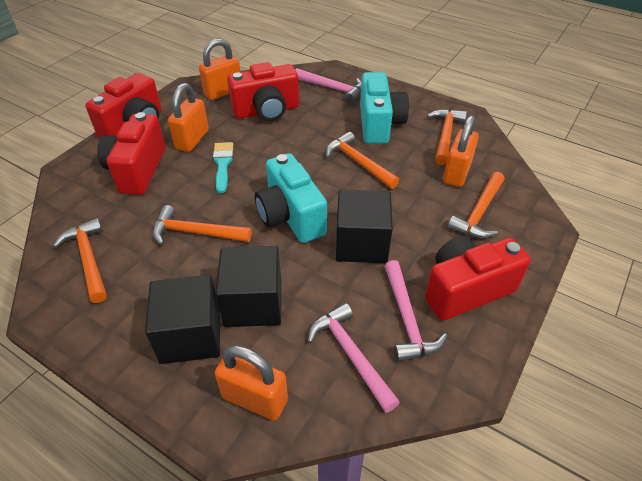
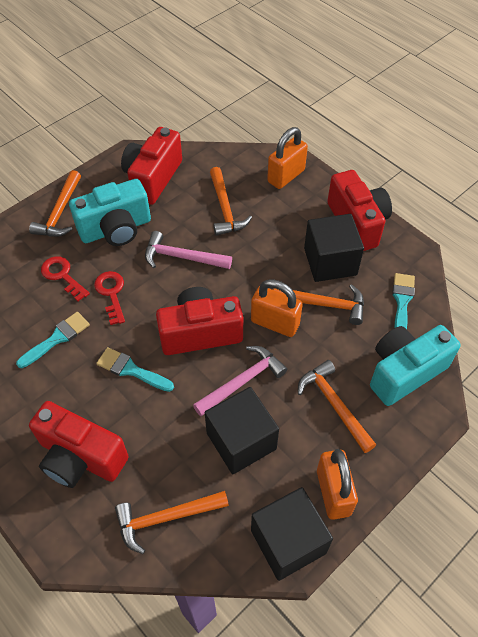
orange padlock: 4 -> 3
pink hammer: 3 -> 2
red key: 0 -> 2
turquoise brush: 1 -> 3

